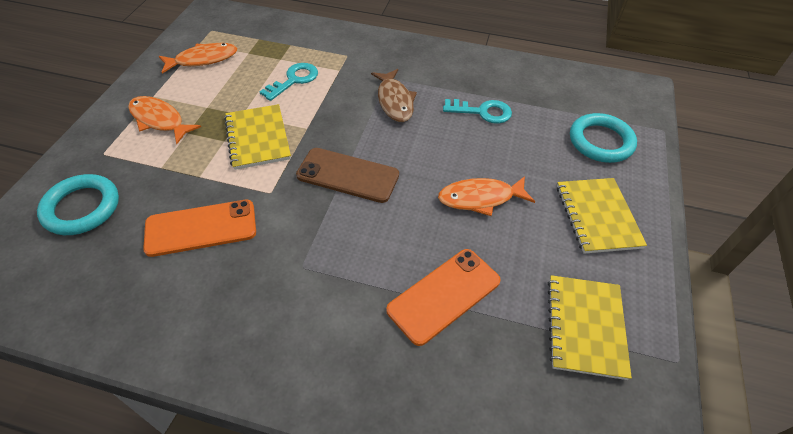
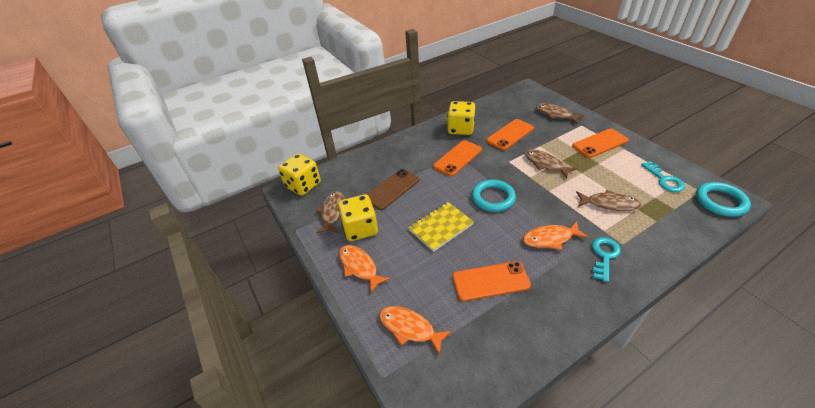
brown fish: 1 -> 4
orange phone: 2 -> 4
yellow dice: 0 -> 3
yellow notebook: 3 -> 1

